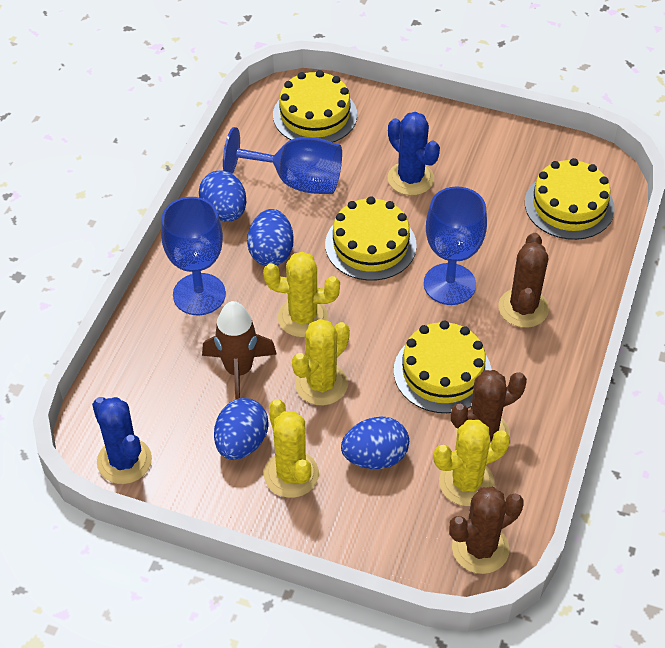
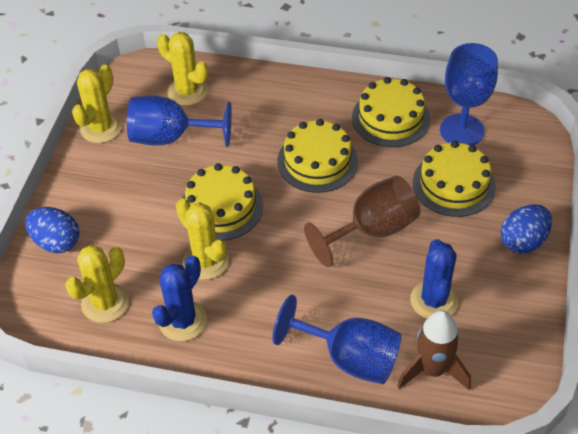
blue egg: 4 -> 2
brown cactus: 3 -> 0
brown goblet: 0 -> 1

